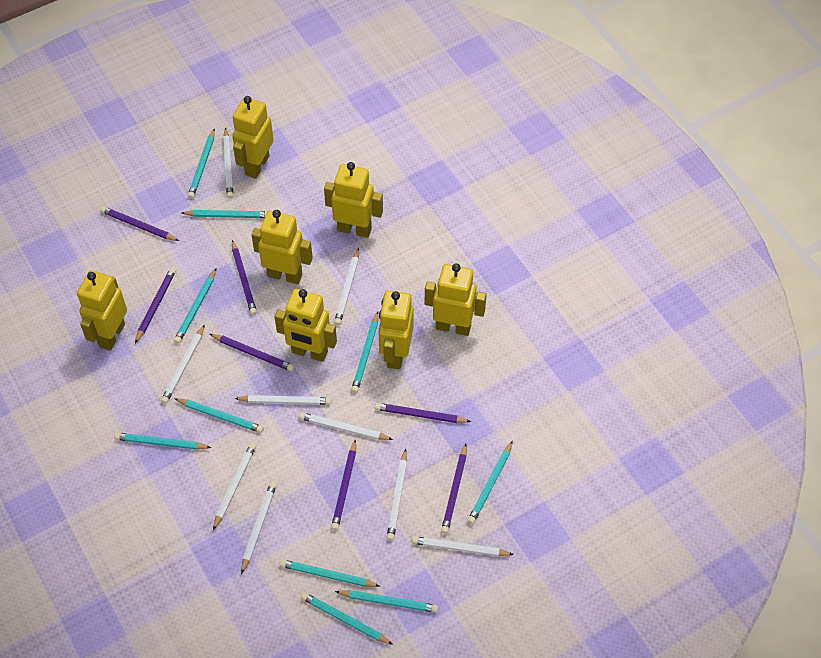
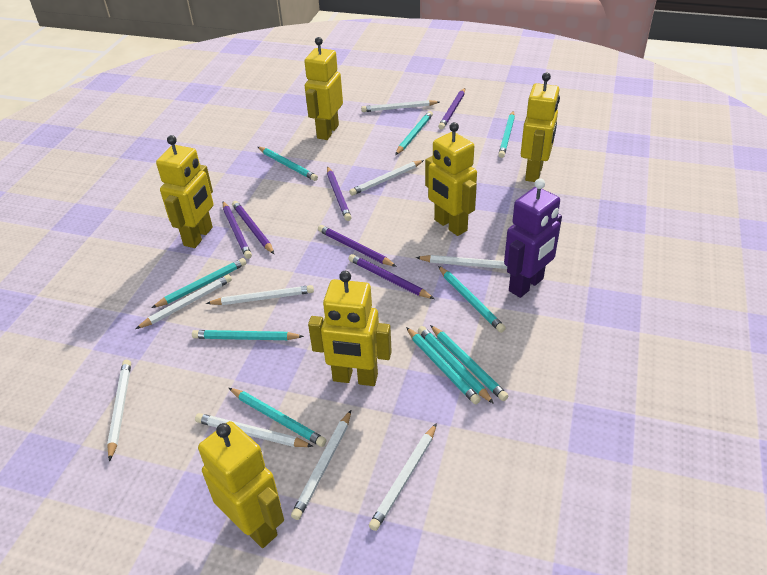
purple pencil: 7 -> 6
purple robot: 0 -> 1
yellow robot: 7 -> 6

